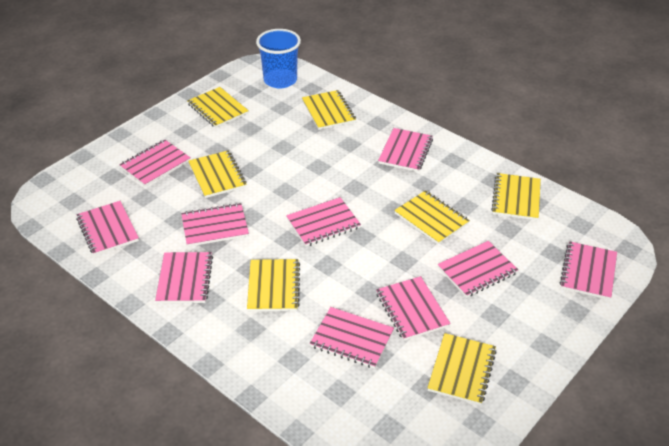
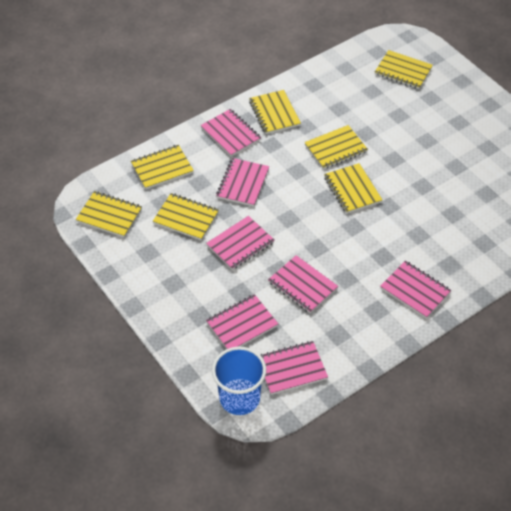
pink notebook: 10 -> 7

